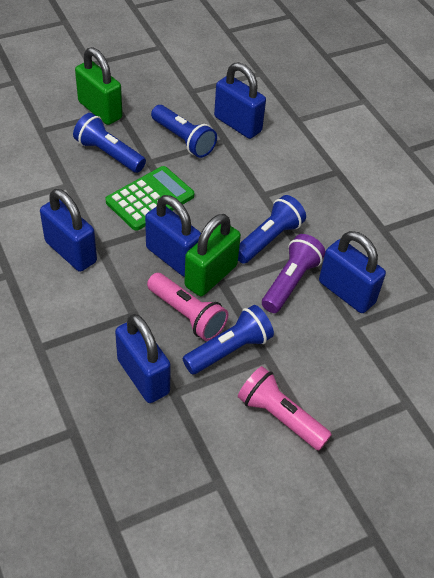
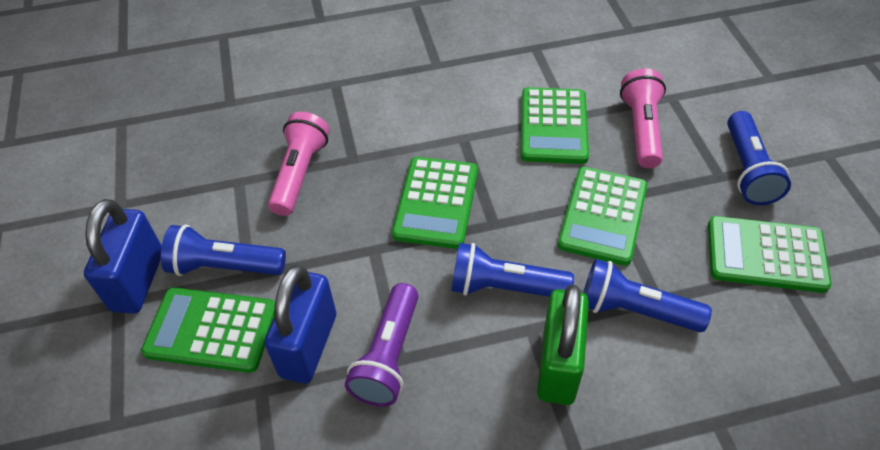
blue padlock: 5 -> 2
green calculator: 1 -> 5
green padlock: 2 -> 1

